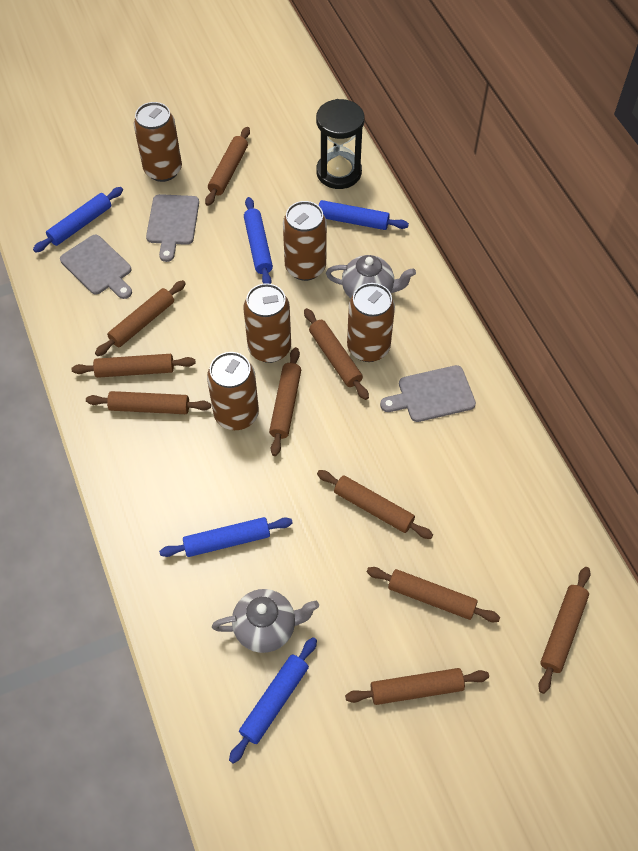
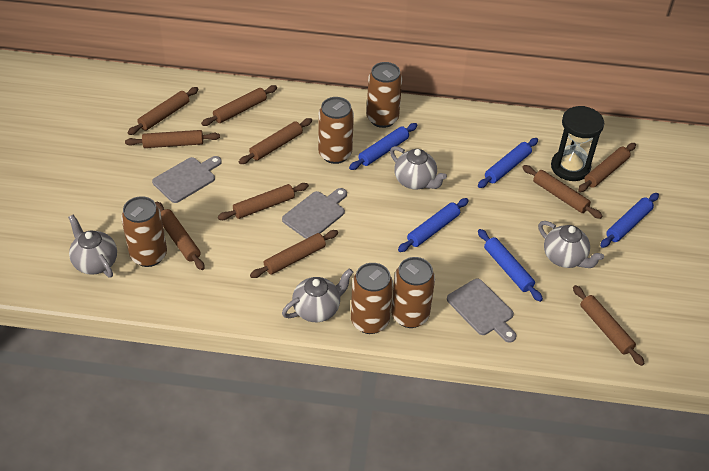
grey teapot: 2 -> 4

